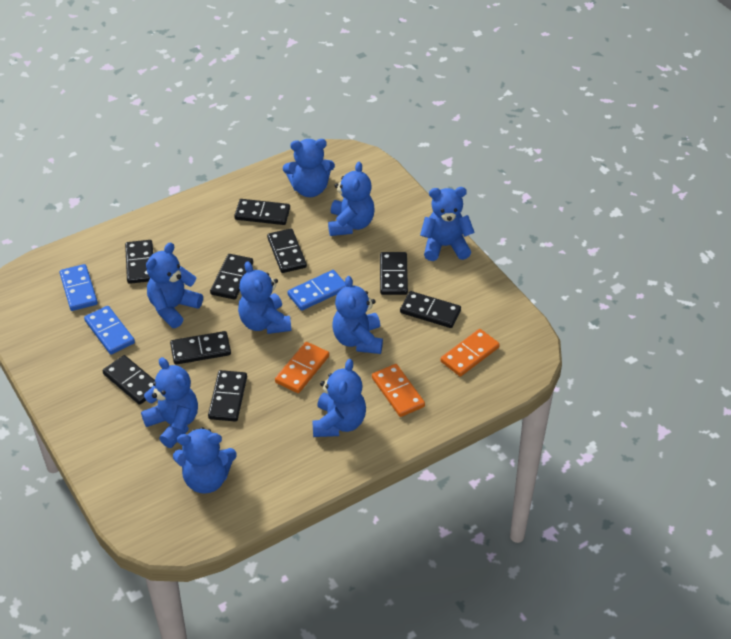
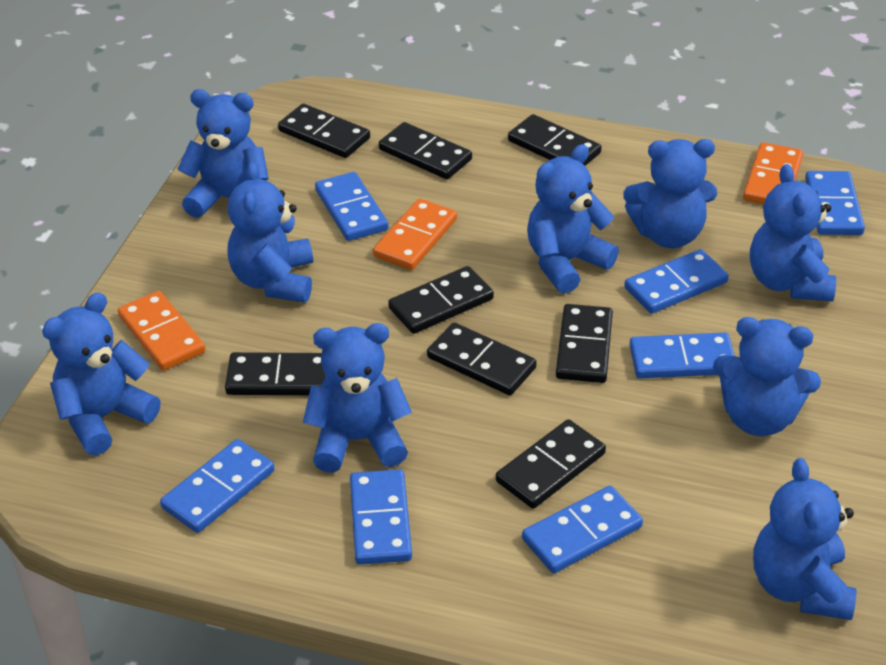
black domino: 9 -> 8
blue domino: 3 -> 7

